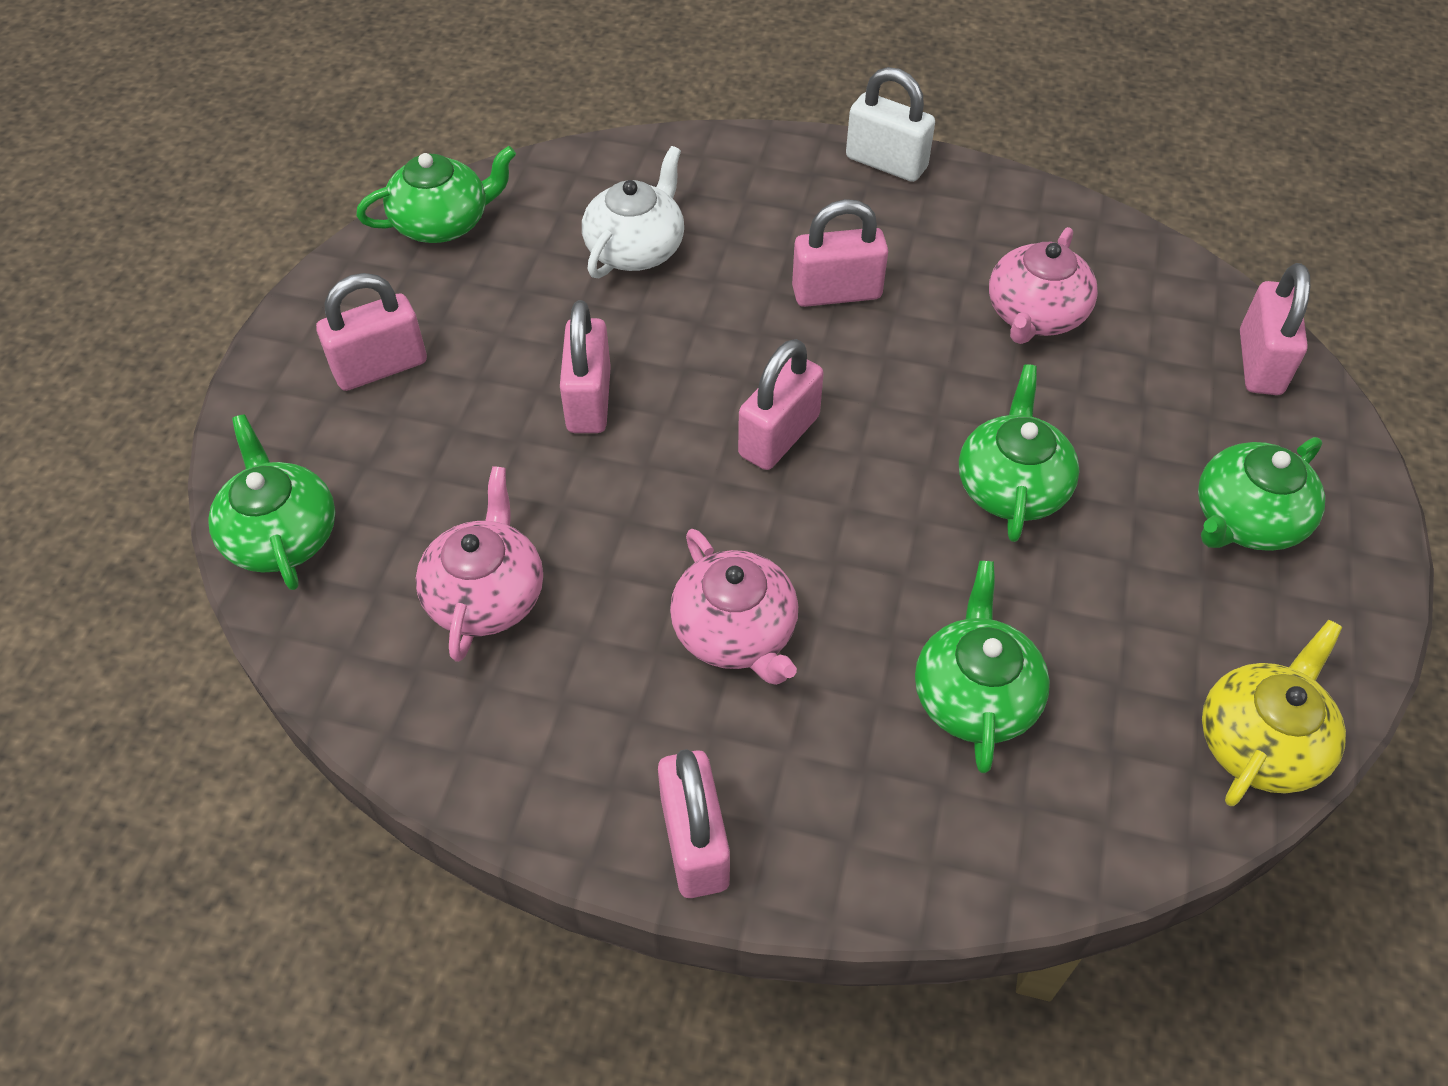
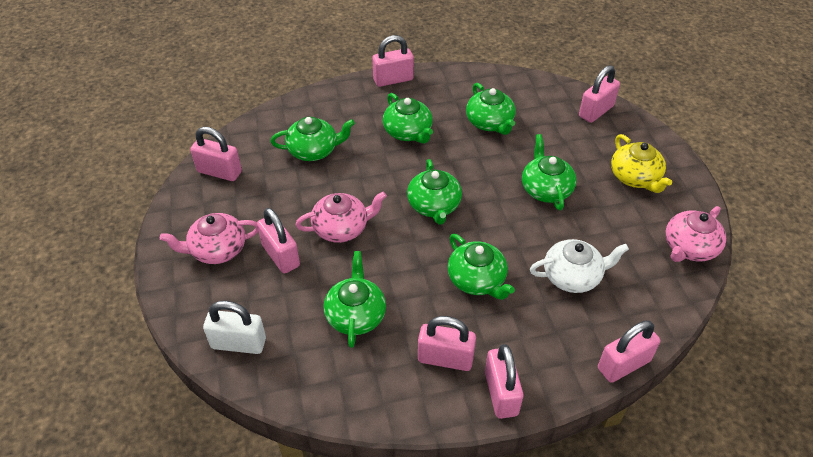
green teapot: 5 -> 7
pink padlock: 6 -> 7

